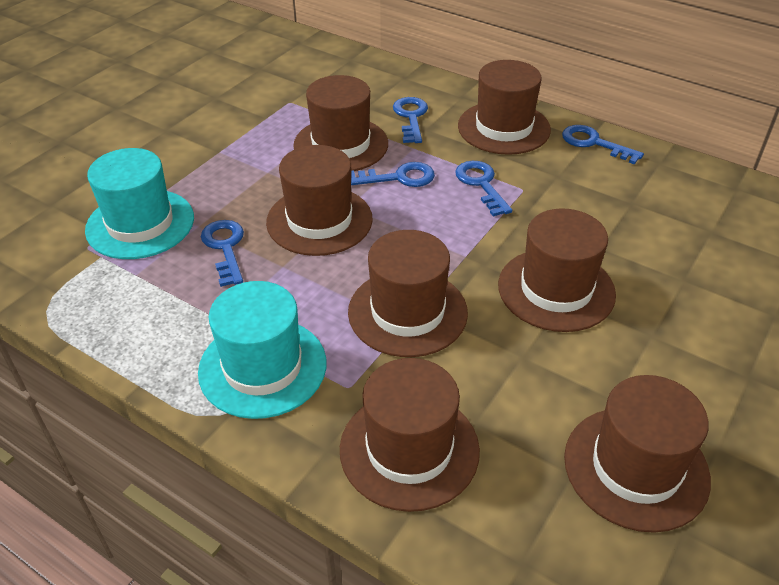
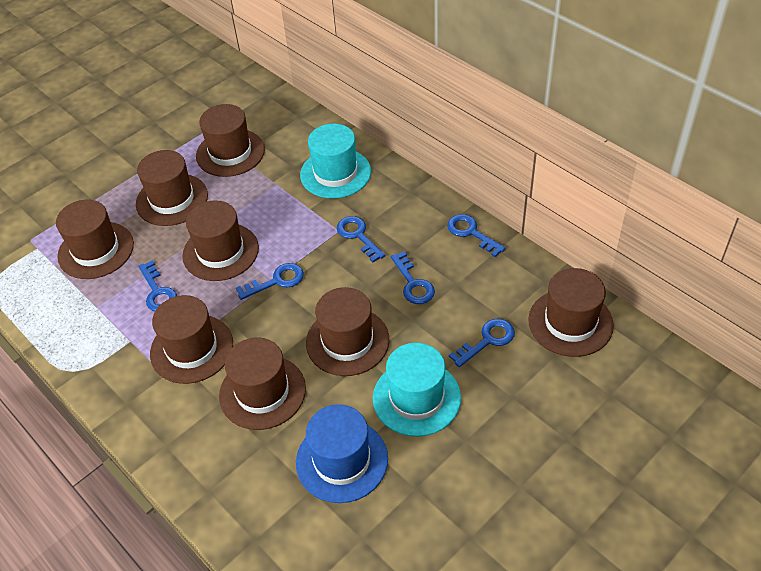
blue hat: 0 -> 1
blue key: 5 -> 6
brown hat: 7 -> 8

